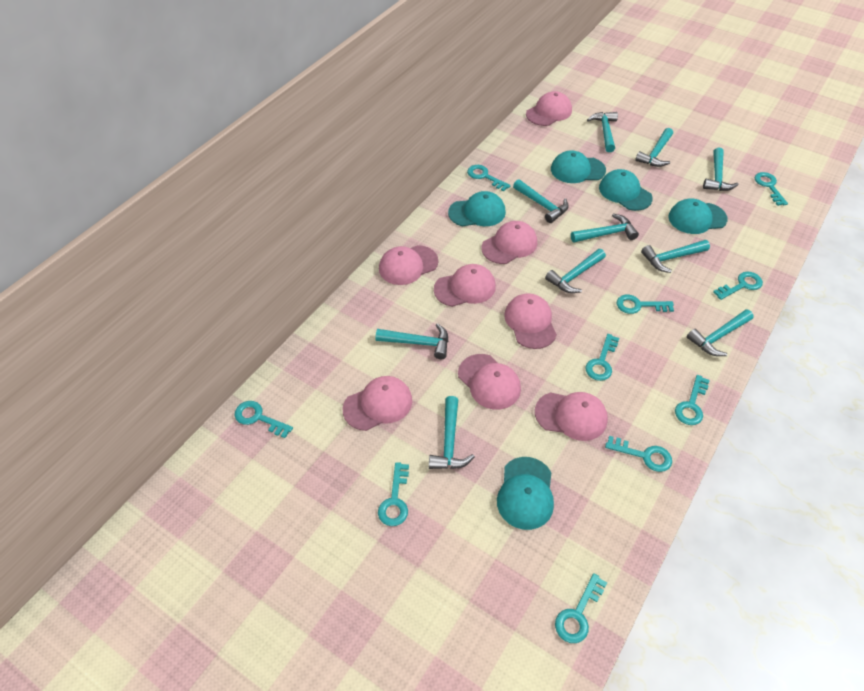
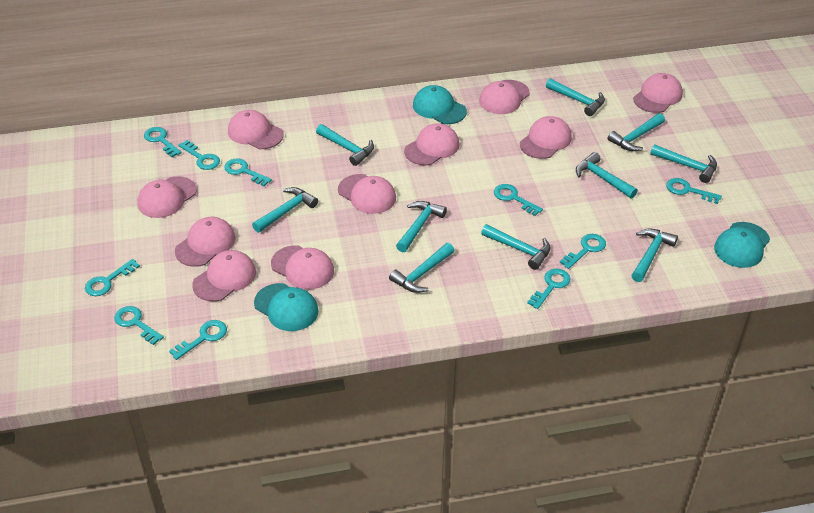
pink cap: 8 -> 10
turquoise cap: 5 -> 3

